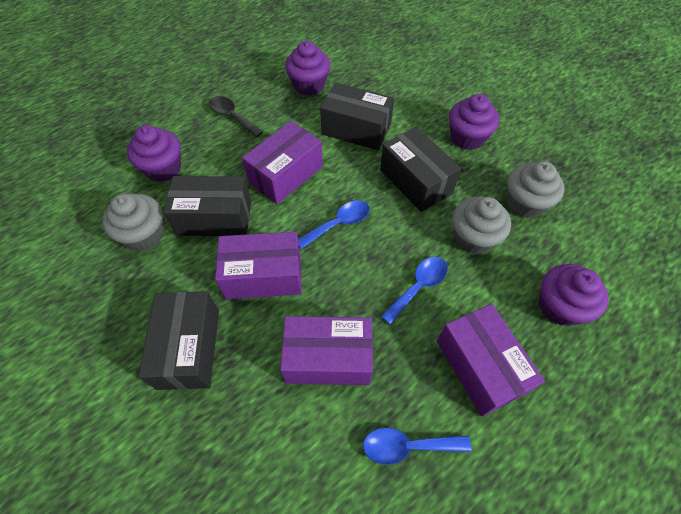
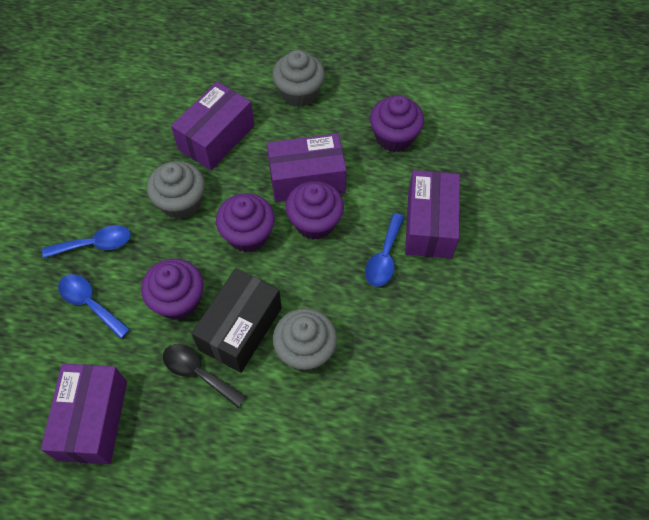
black box: 4 -> 1

